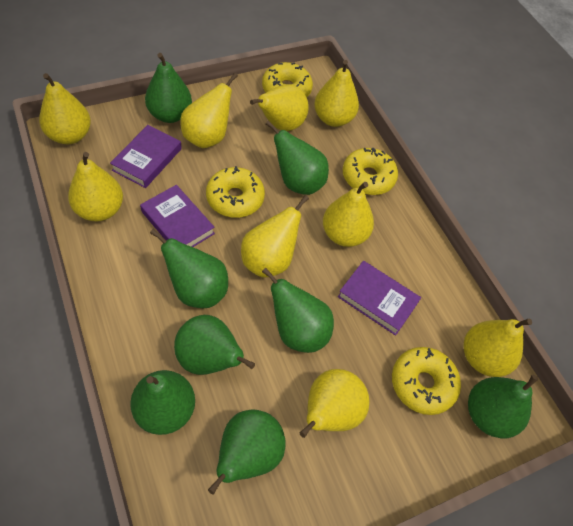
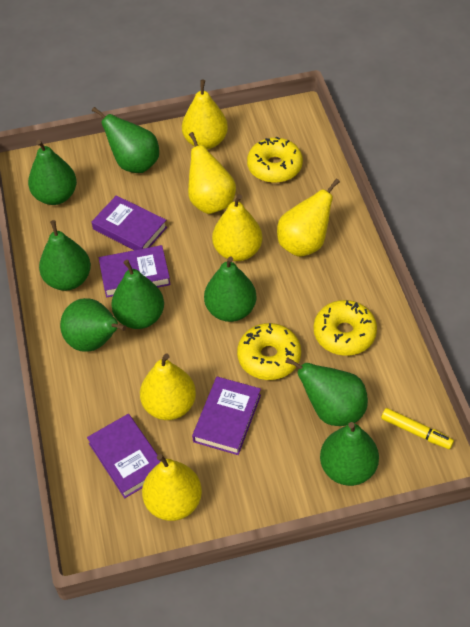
purple book: 3 -> 4
yellow donut: 4 -> 3
yellow marker: 0 -> 1
yellow pear: 9 -> 6

